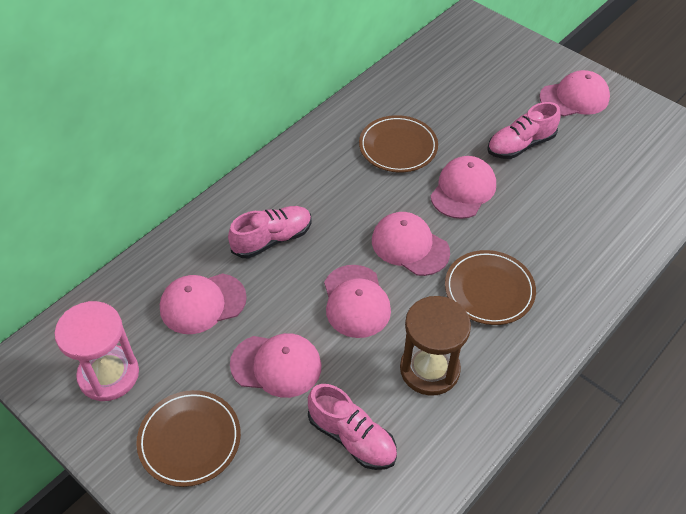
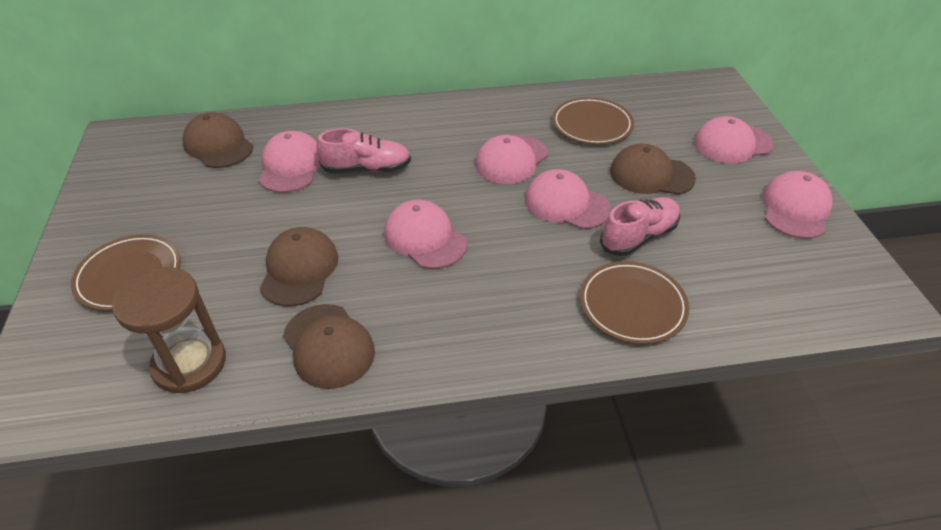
brown cap: 0 -> 4
pink hourglass: 1 -> 0
pink shoe: 3 -> 2

